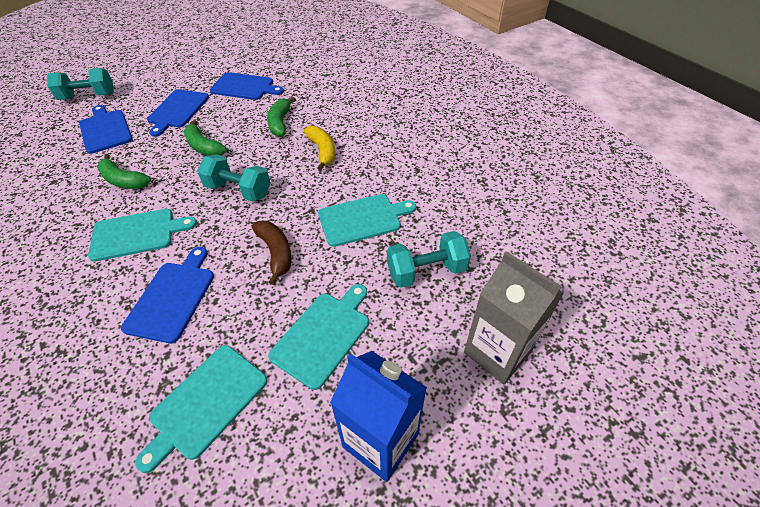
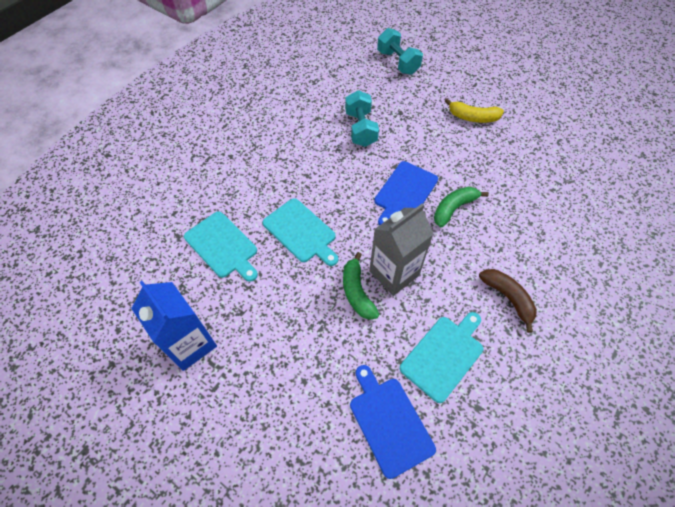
blue cutting board: 4 -> 2
green banana: 3 -> 2
turquoise cutting board: 4 -> 3
turquoise dumbbell: 3 -> 2

